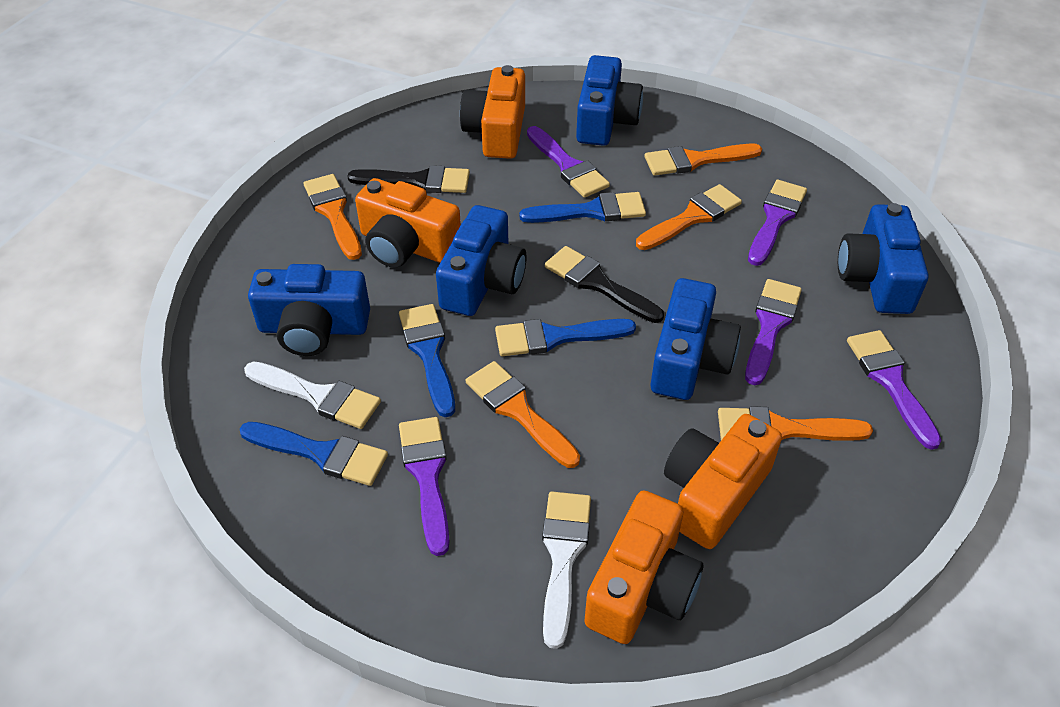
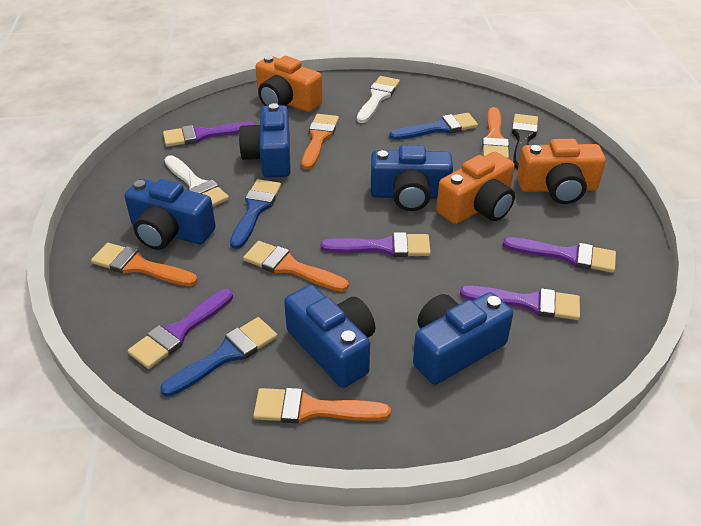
black brush: 2 -> 1
blue brush: 4 -> 3
orange camera: 4 -> 3

